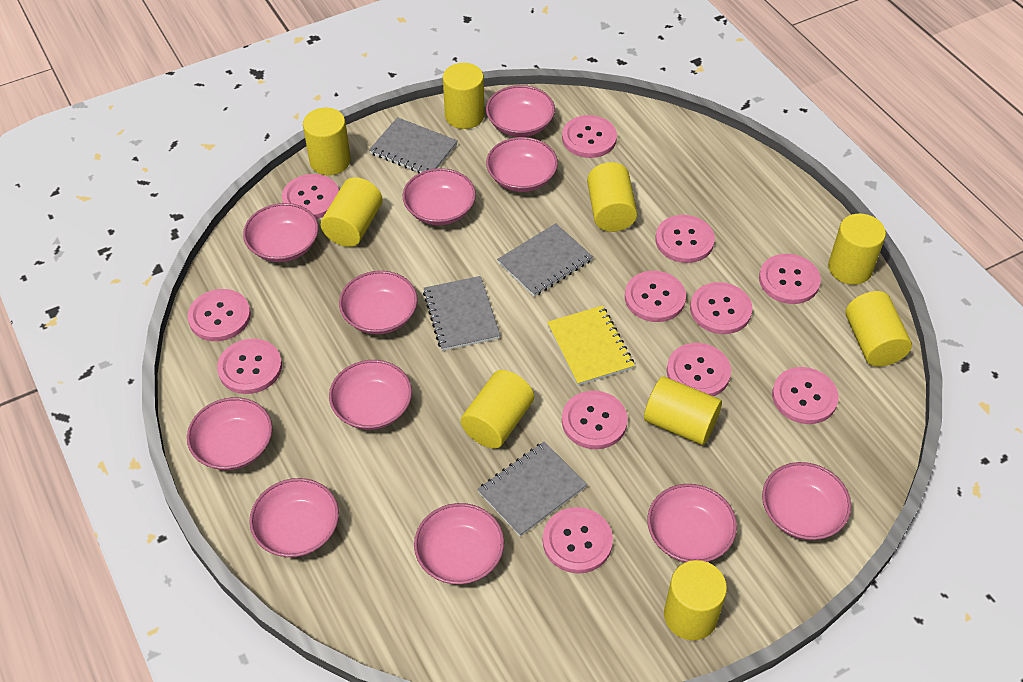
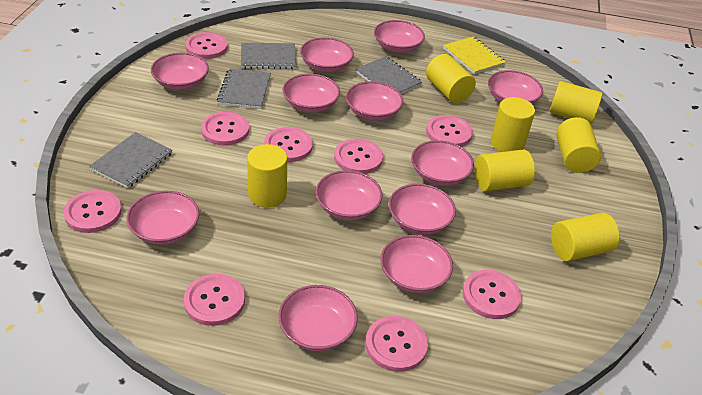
pink bowl: 11 -> 12
pink button: 12 -> 9
yellow cylinder: 9 -> 7

